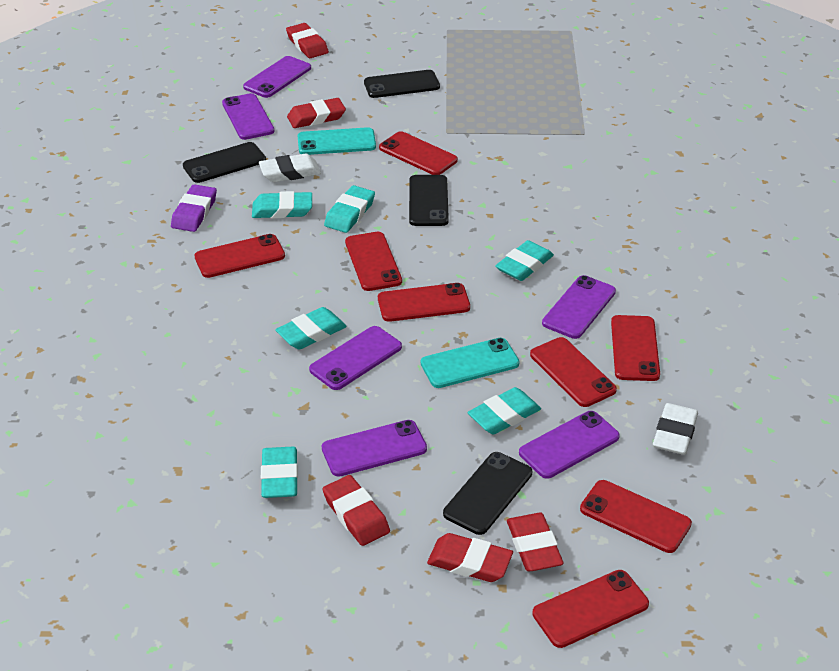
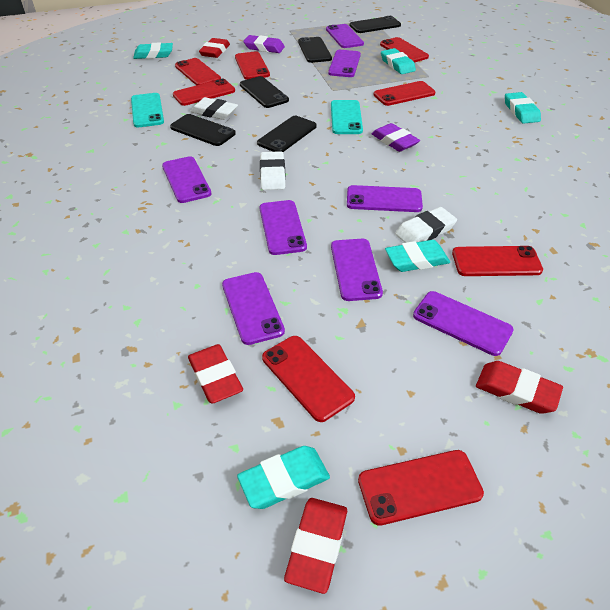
black phone: 4 -> 5
purple eraser: 1 -> 2
purple phone: 6 -> 8
red eraser: 5 -> 4
turquoise eraser: 6 -> 5
white eraser: 2 -> 3

